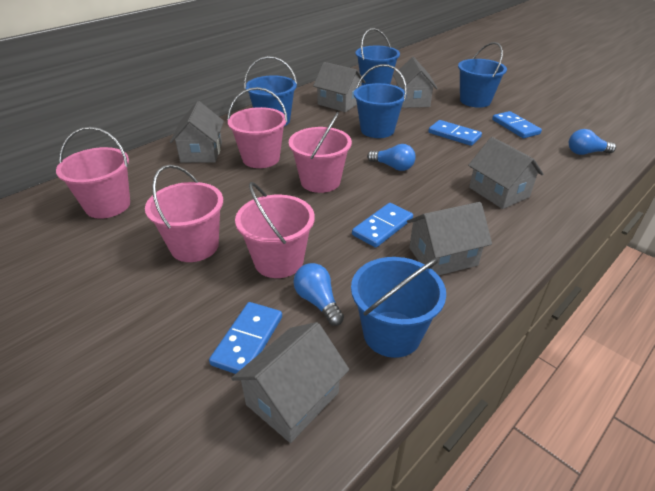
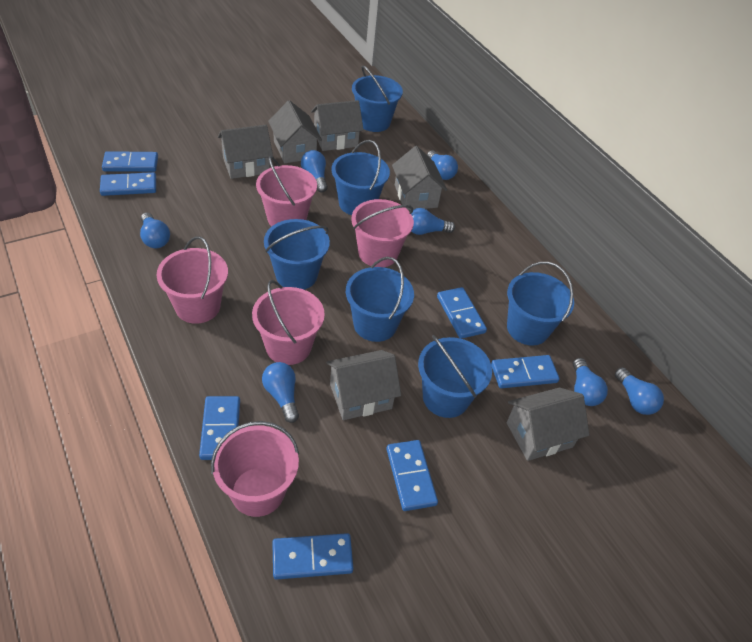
blue bucket: 5 -> 6
blue domino: 4 -> 7
blue light bulb: 3 -> 7

